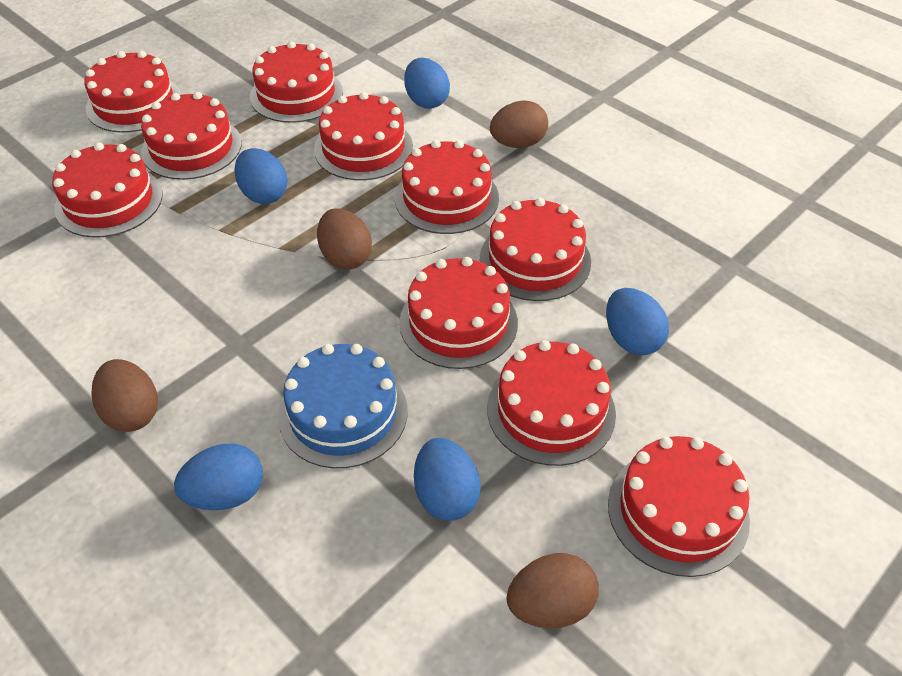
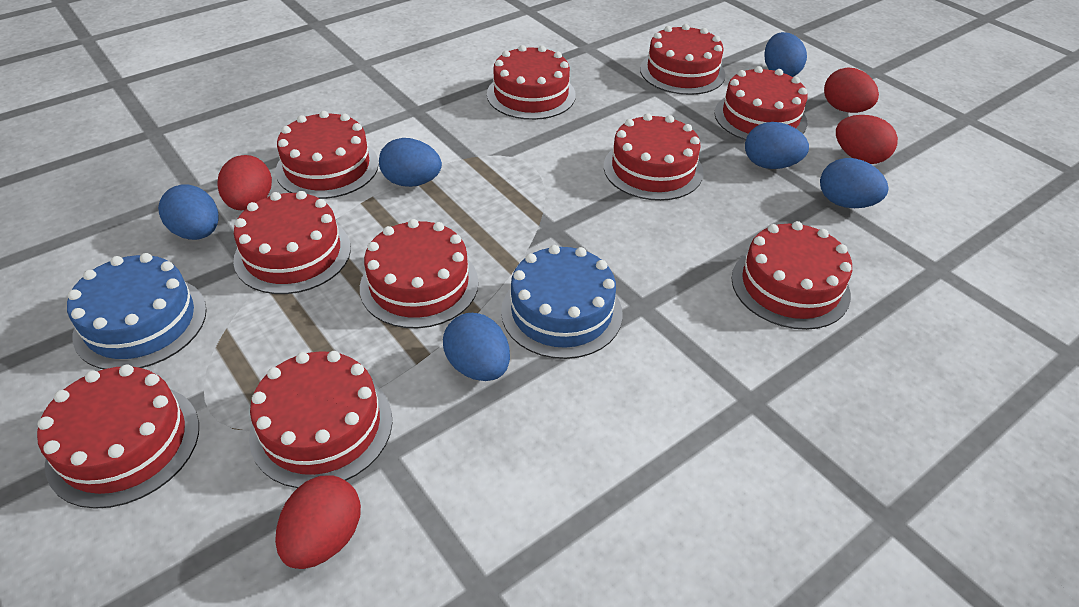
blue cake: 1 -> 2
blue egg: 5 -> 6
brown egg: 4 -> 0
red egg: 0 -> 4

